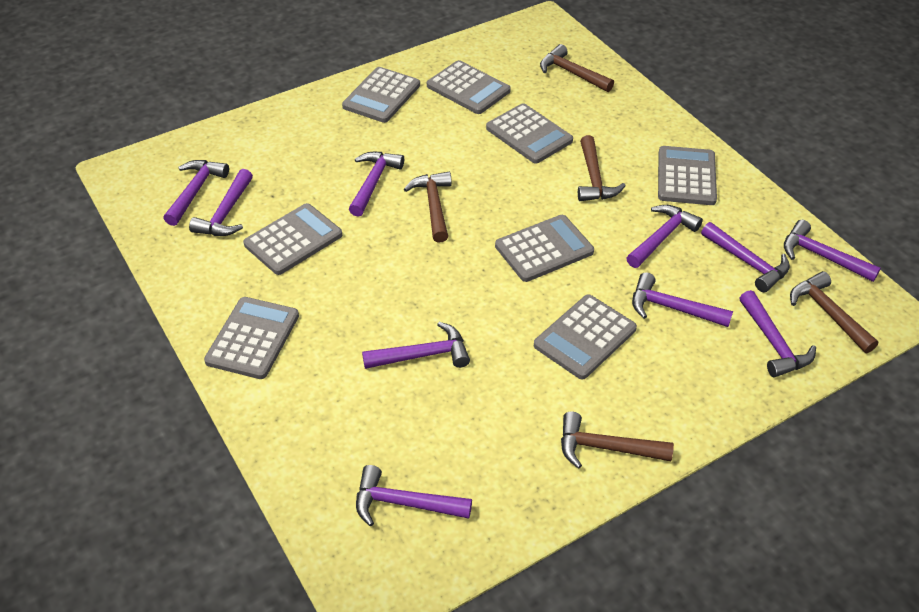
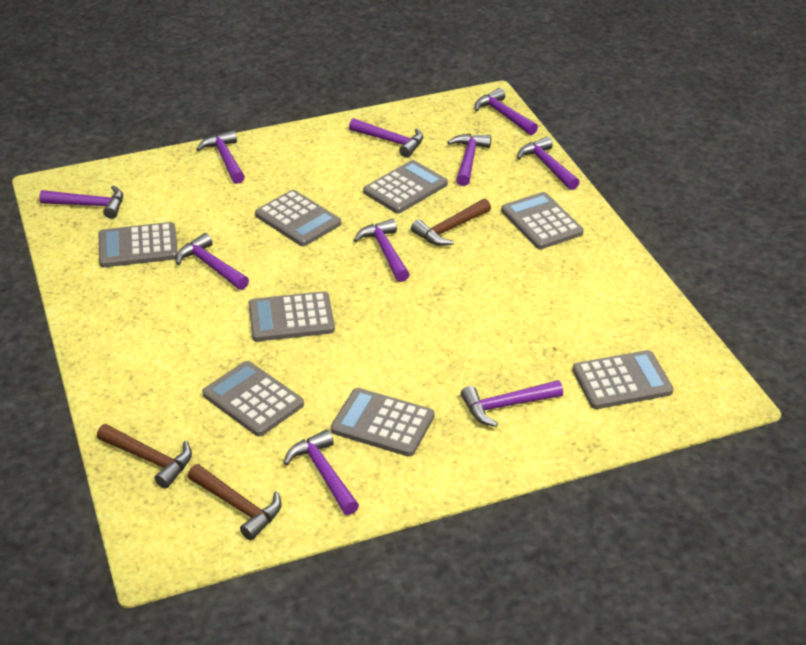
brown hammer: 5 -> 3

